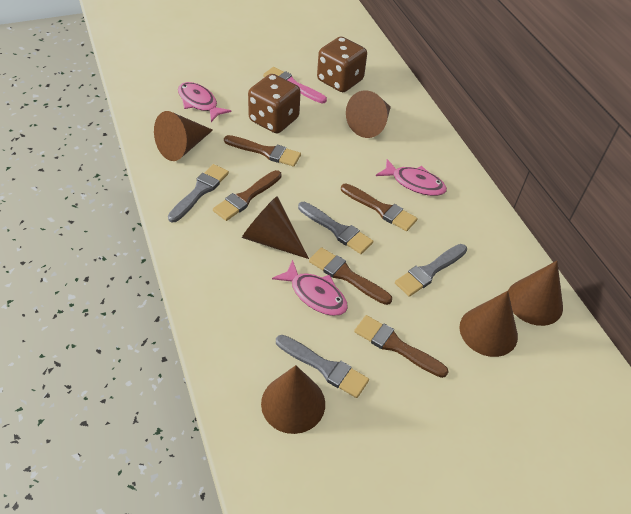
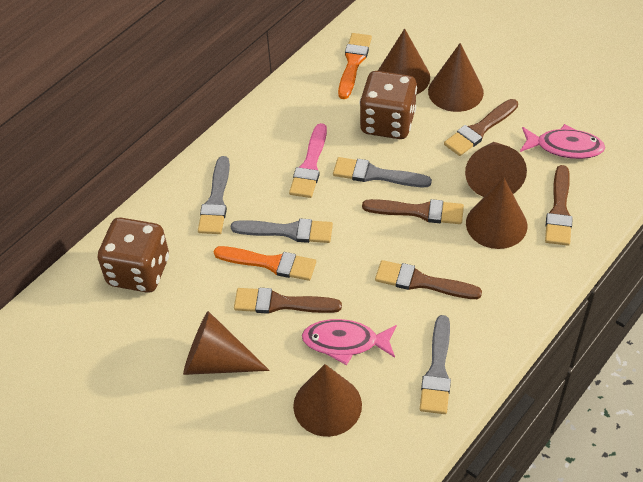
orange brush: 0 -> 2
pink fish: 3 -> 2

